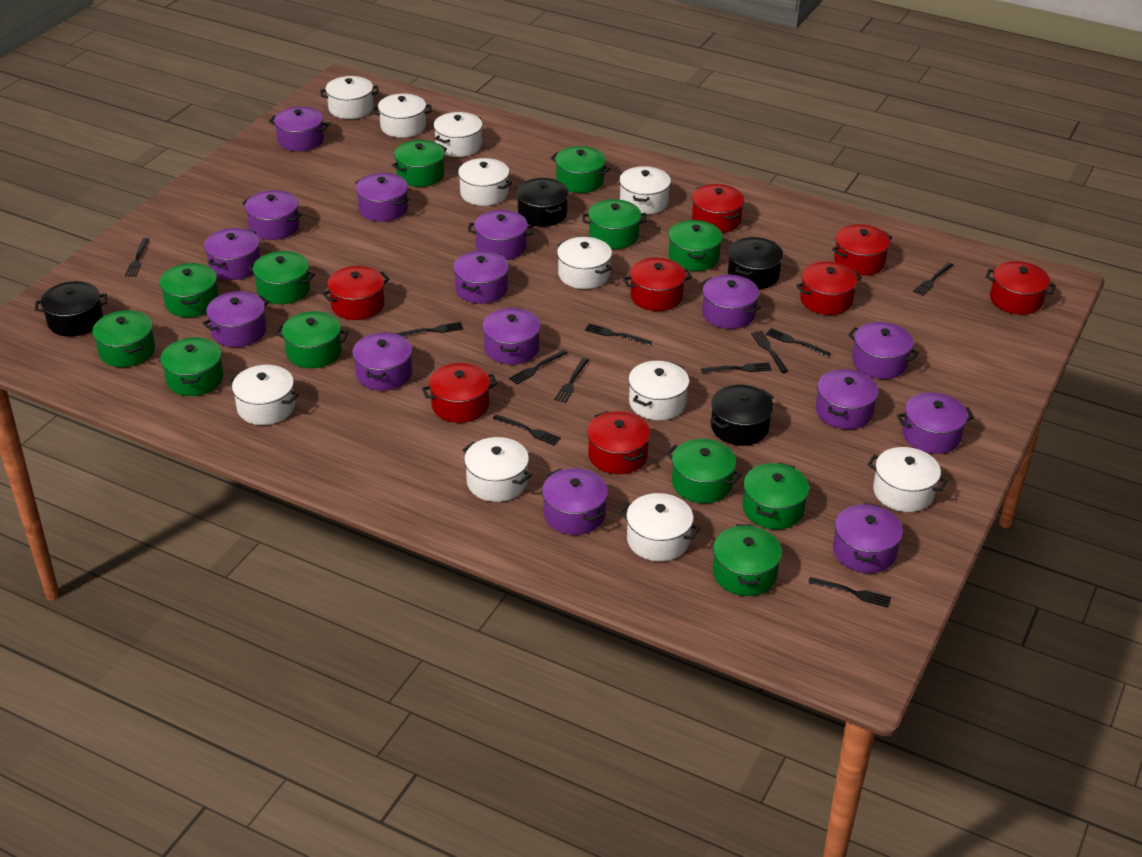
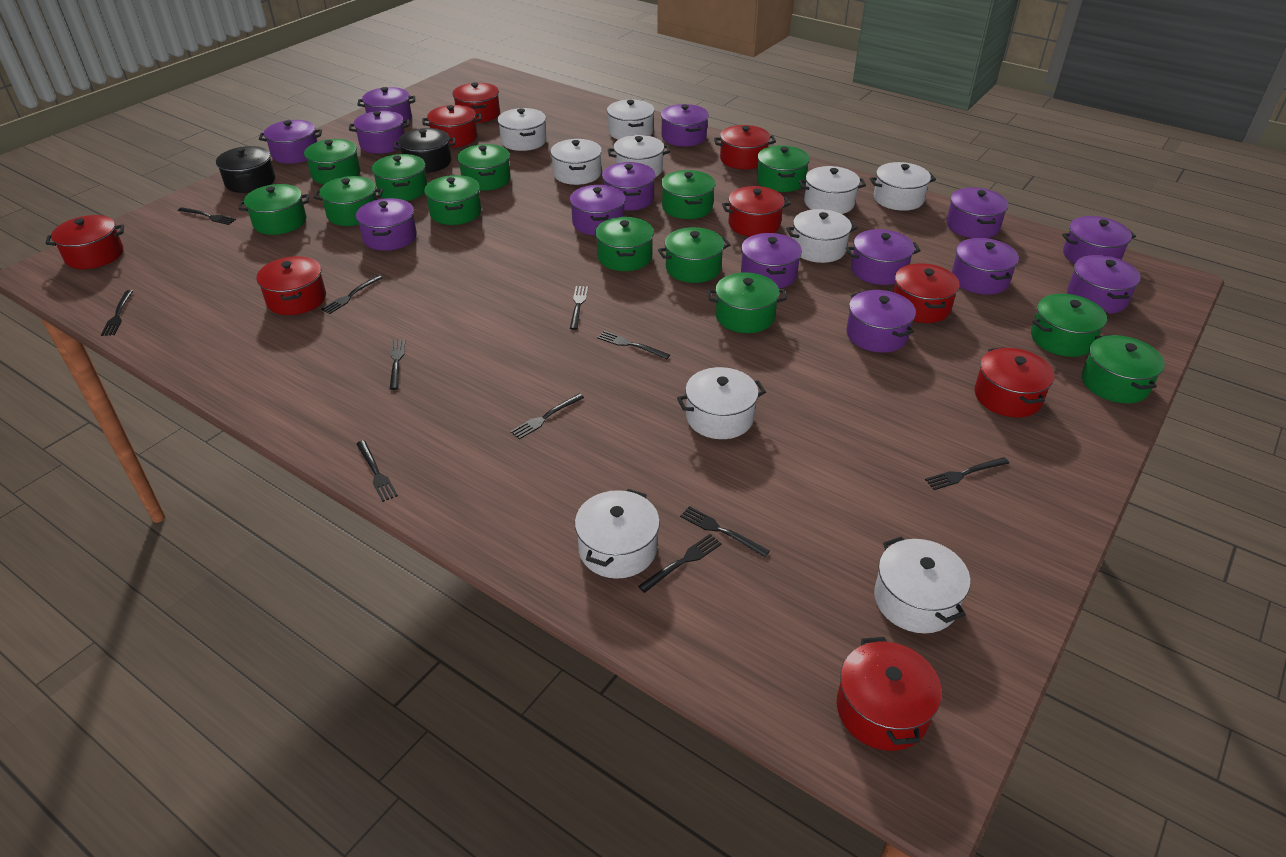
black pot: 4 -> 2
green pot: 12 -> 13
purple pot: 15 -> 14
red pot: 8 -> 9
white pot: 11 -> 10

